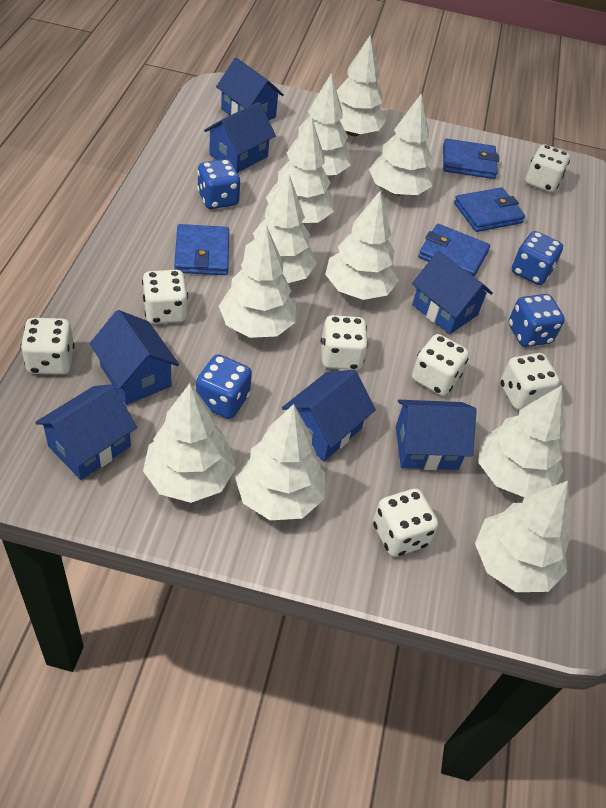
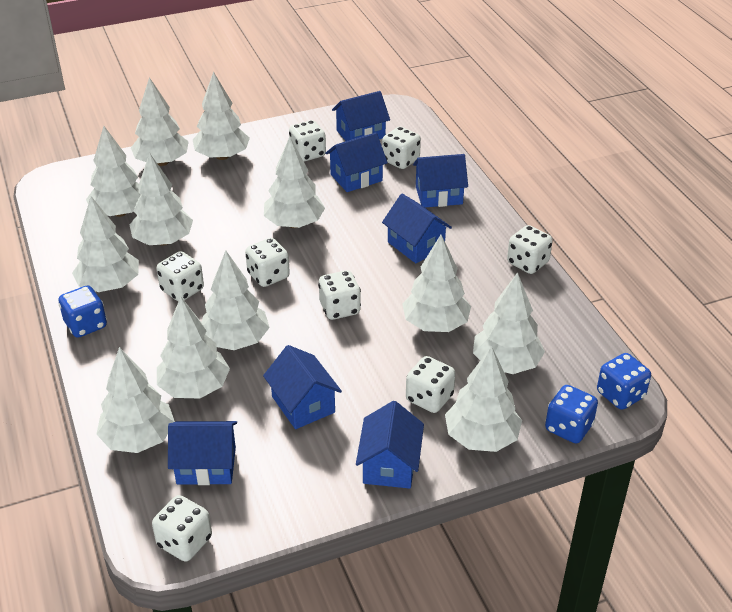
blue dice: 4 -> 3
blue wallet: 4 -> 0
white dice: 7 -> 8
white tree: 11 -> 12

